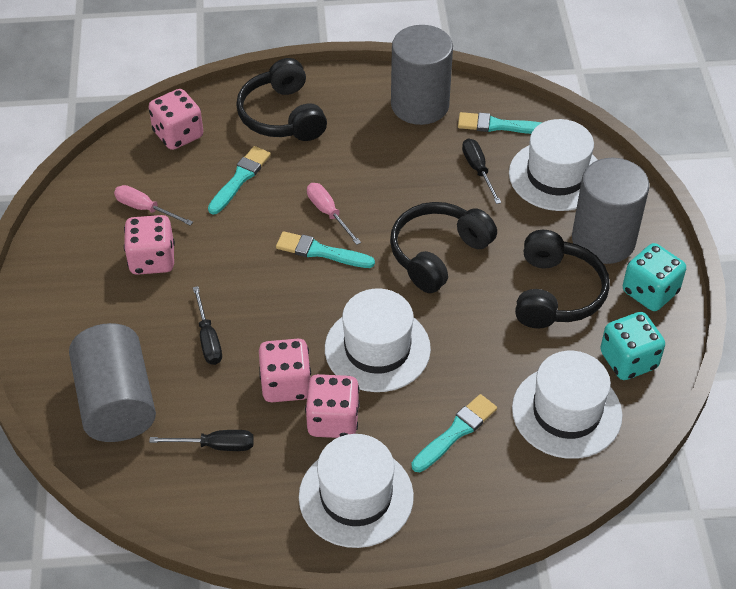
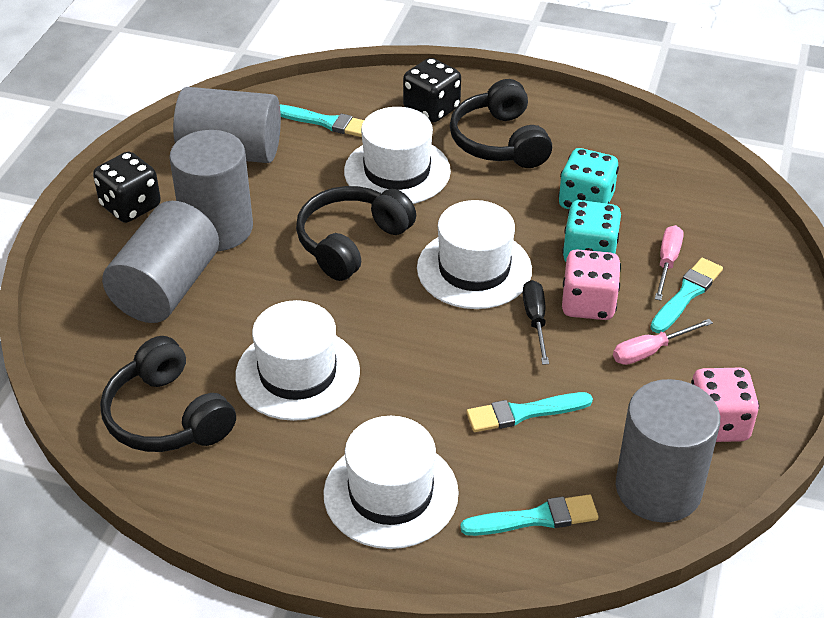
black dice: 0 -> 2
black screwdriver: 3 -> 1
grey cylinder: 3 -> 4
pink dice: 4 -> 2

